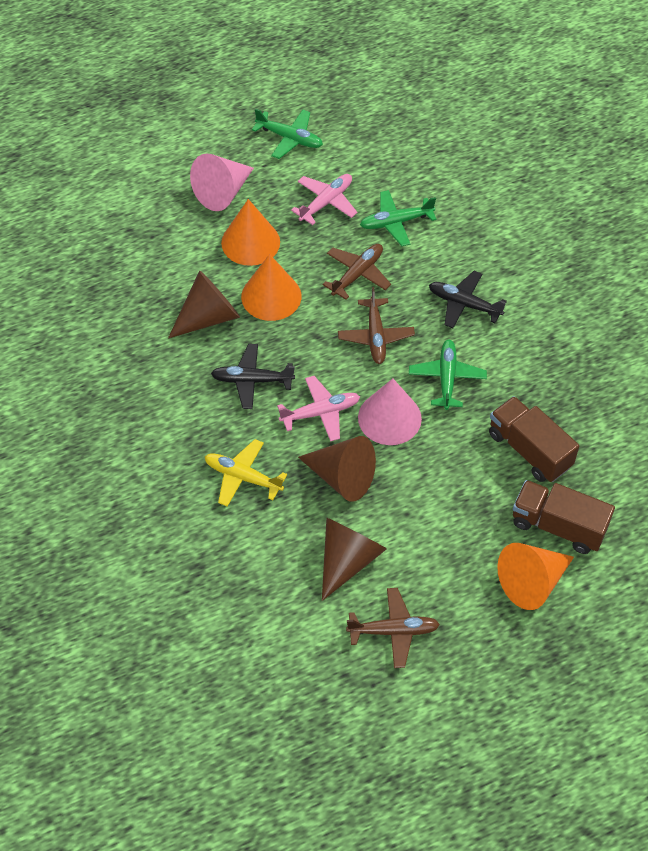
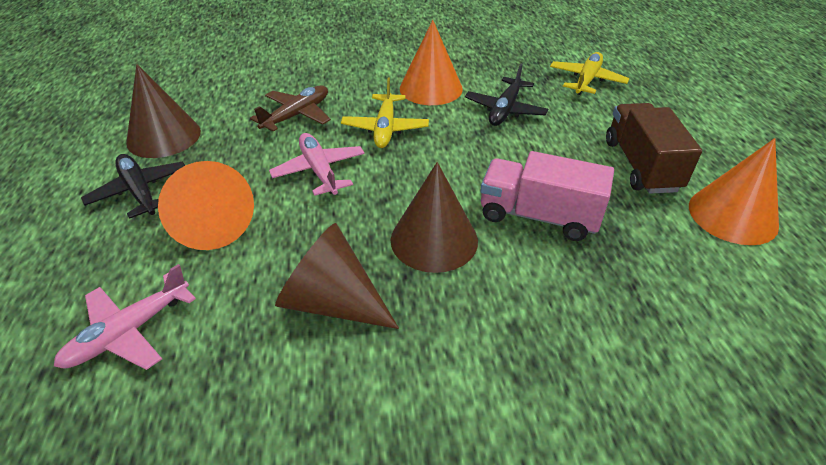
brown plane: 3 -> 1
brown truck: 2 -> 1
green plane: 3 -> 0
pink cone: 2 -> 0
pink truck: 0 -> 1
yellow plane: 1 -> 2

